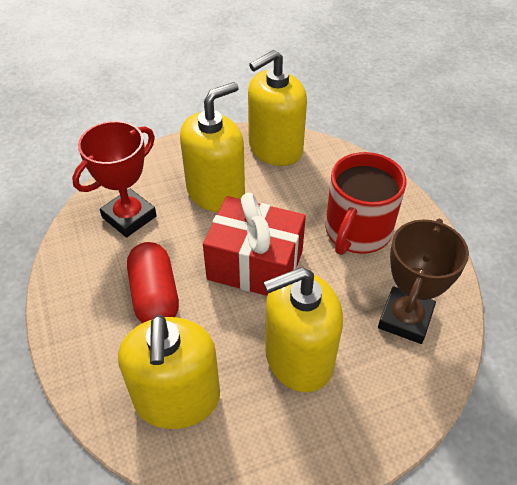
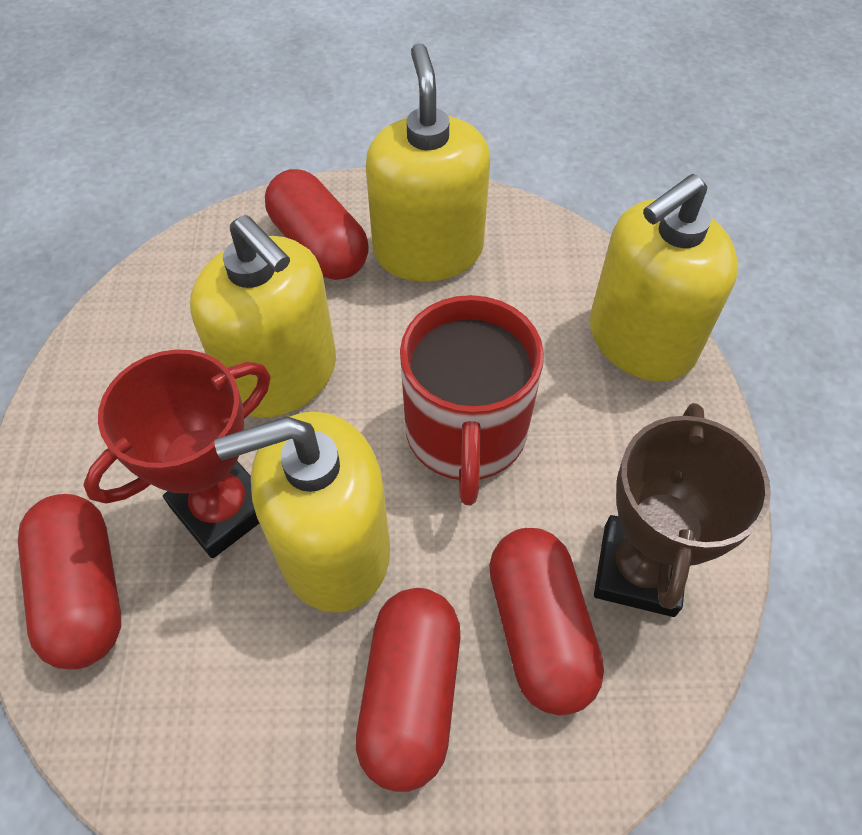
red capsule: 1 -> 4
red gift: 1 -> 0

